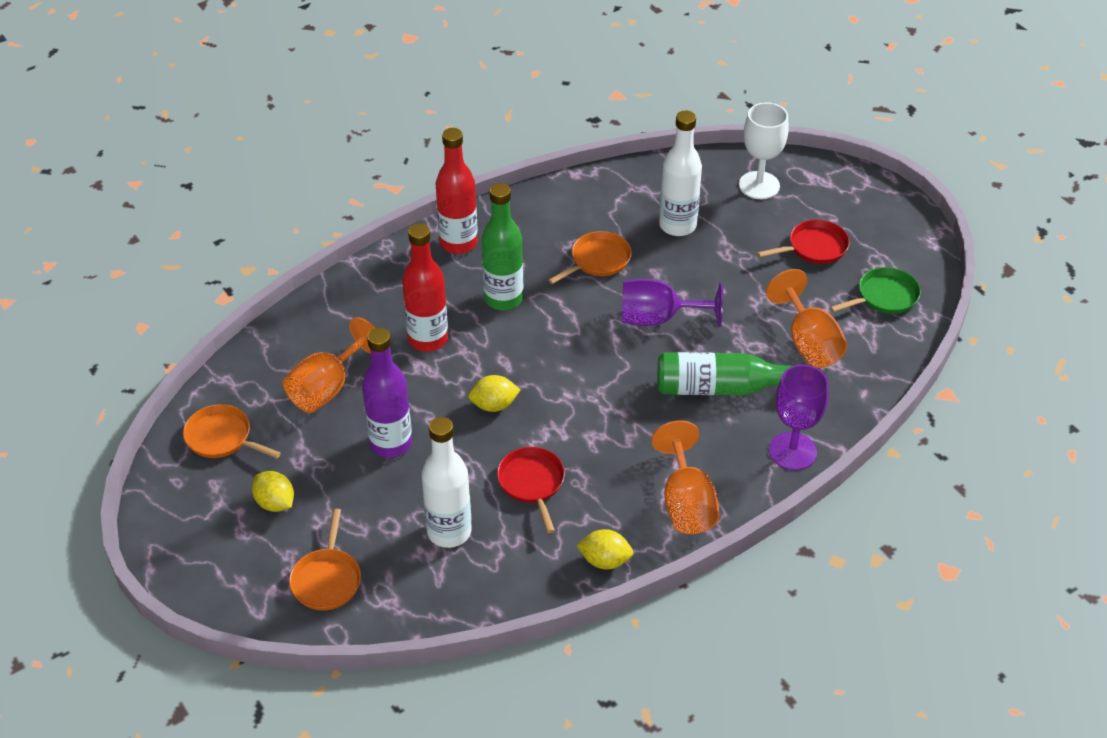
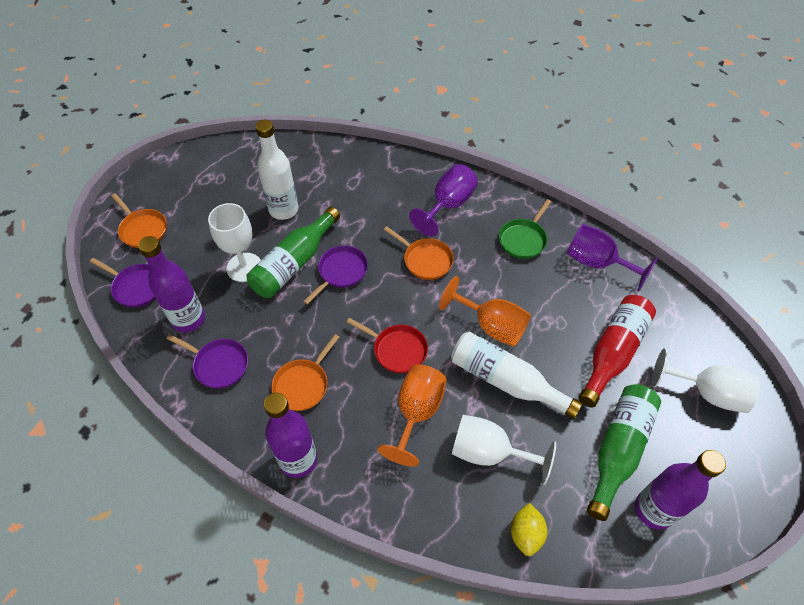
orange goblet: 3 -> 2
purple bottle: 1 -> 3
purple pan: 0 -> 3
red bottle: 2 -> 1
red pan: 2 -> 1
white goblet: 1 -> 3
yellow lemon: 3 -> 1

